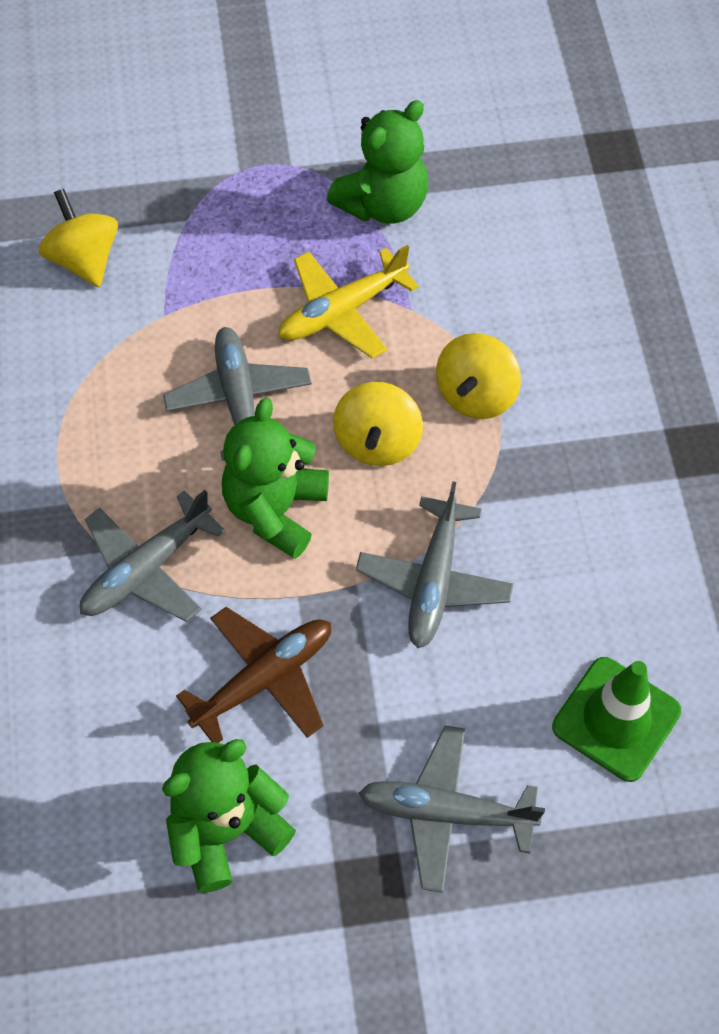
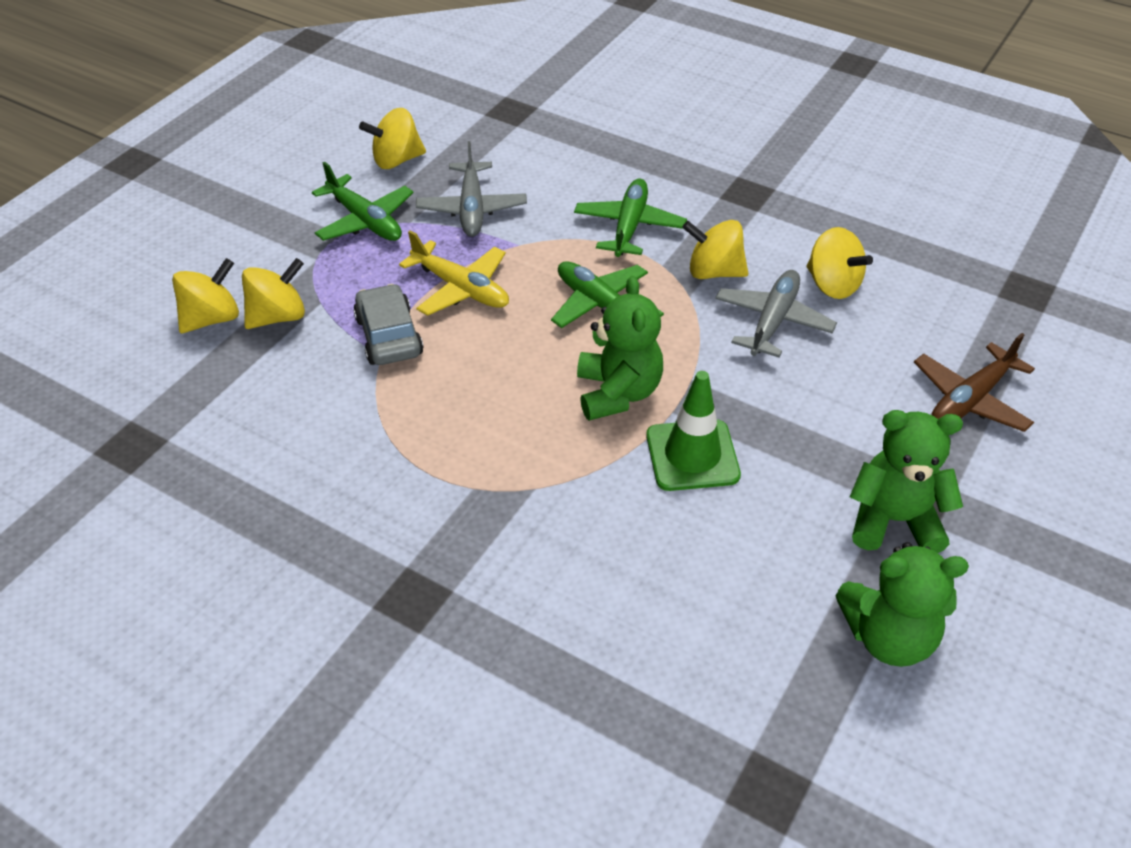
green plane: 0 -> 3
grey car: 0 -> 1
grey plane: 4 -> 2
yellow spinning top: 3 -> 5

